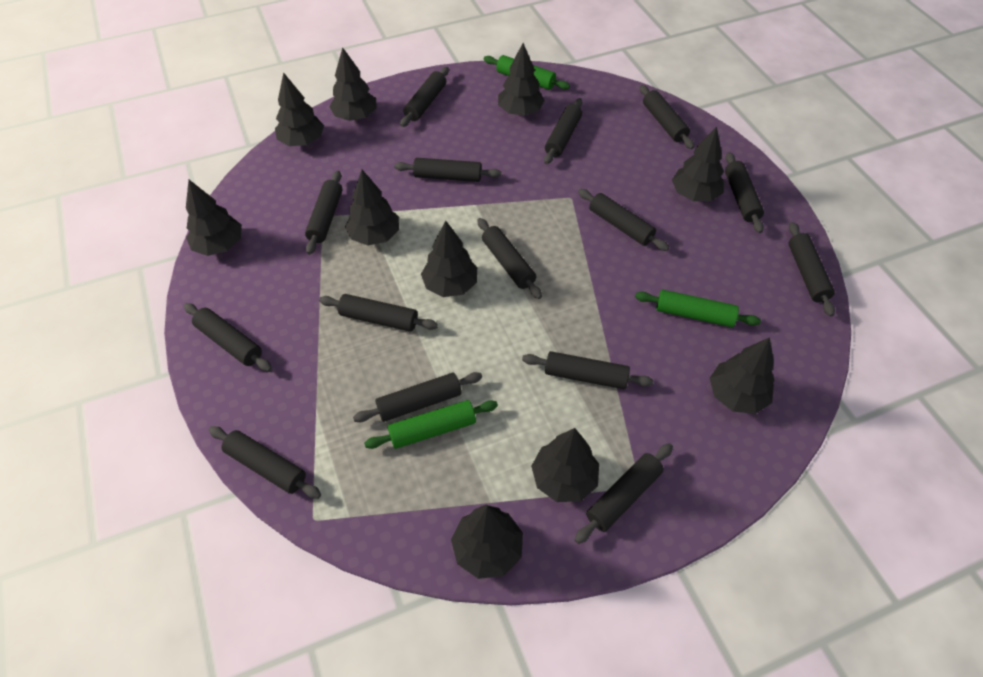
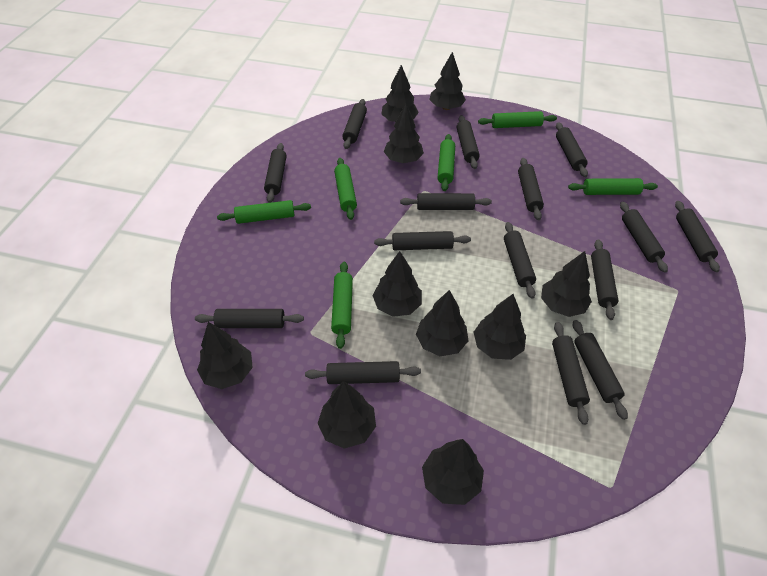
green rolling pin: 3 -> 6

